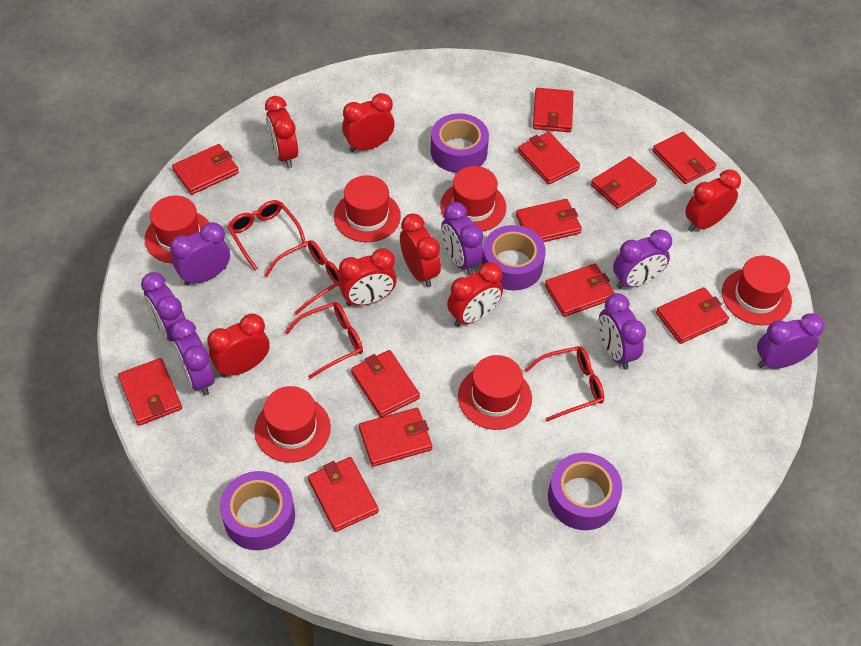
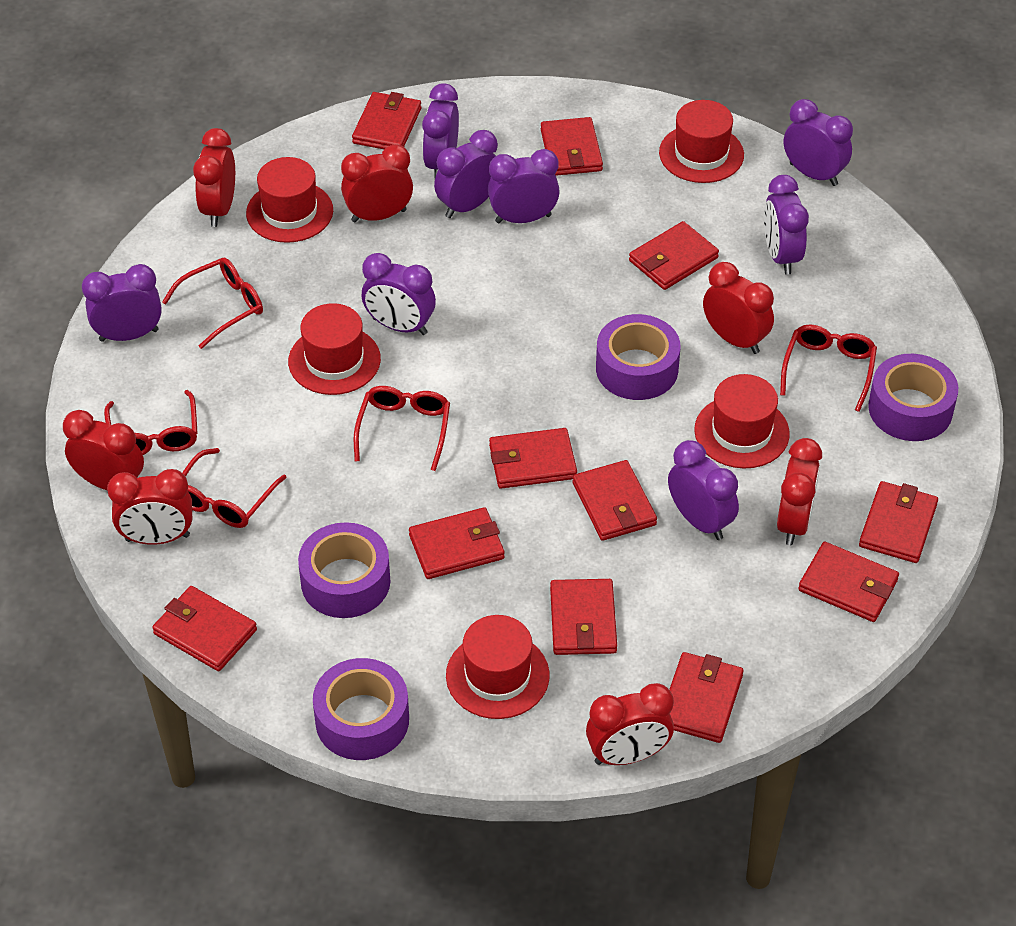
purple clock: 7 -> 8
red glasses: 4 -> 5
red hat: 6 -> 5
red wallet: 12 -> 11

